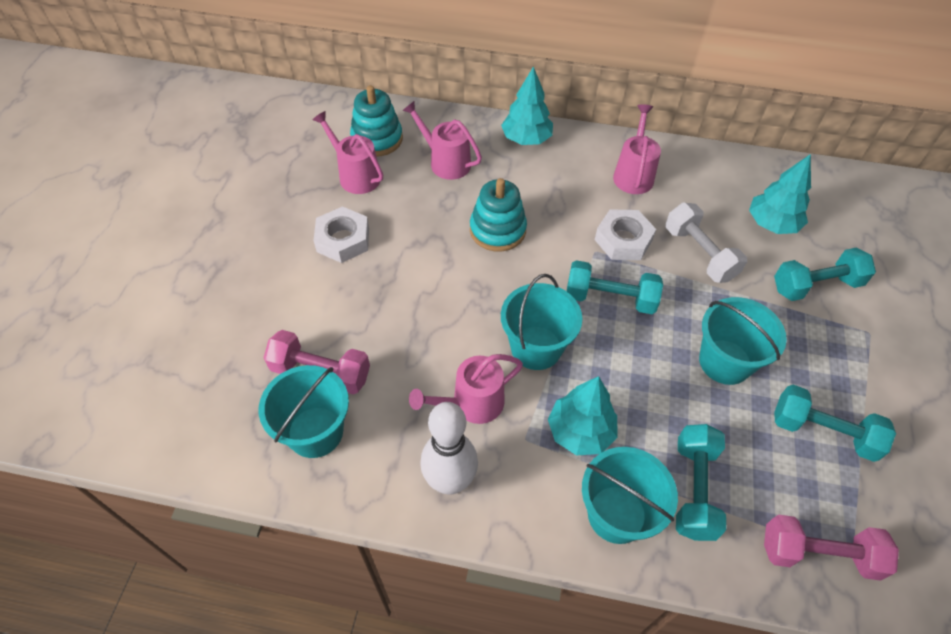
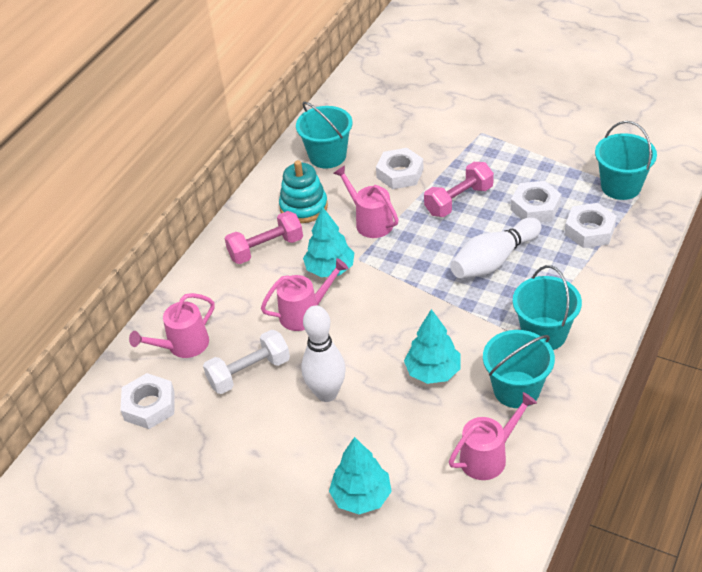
turquoise dumbbell: 4 -> 0
turquoise stacking toy: 2 -> 1
white bowling pin: 1 -> 2
white nut: 2 -> 4

